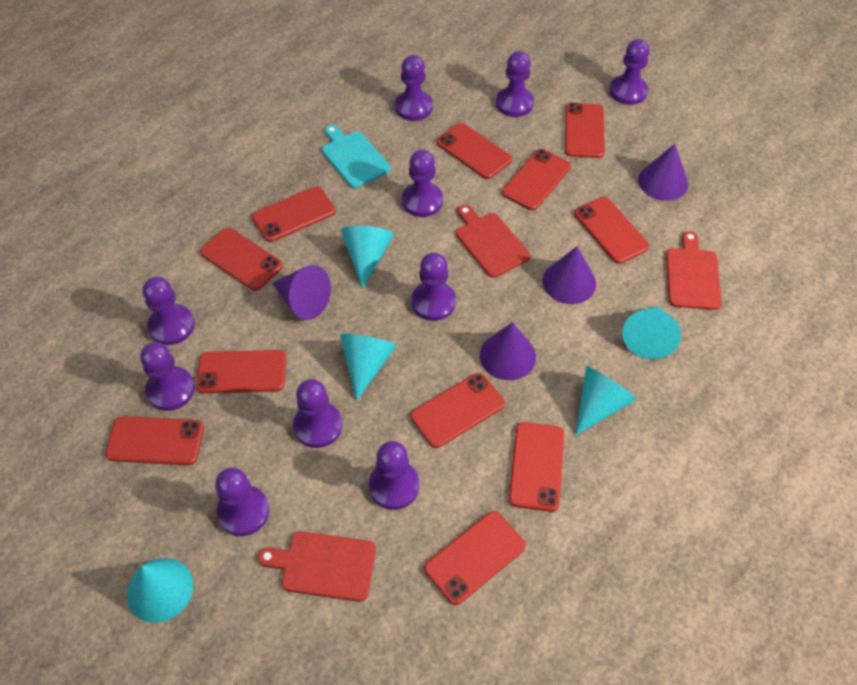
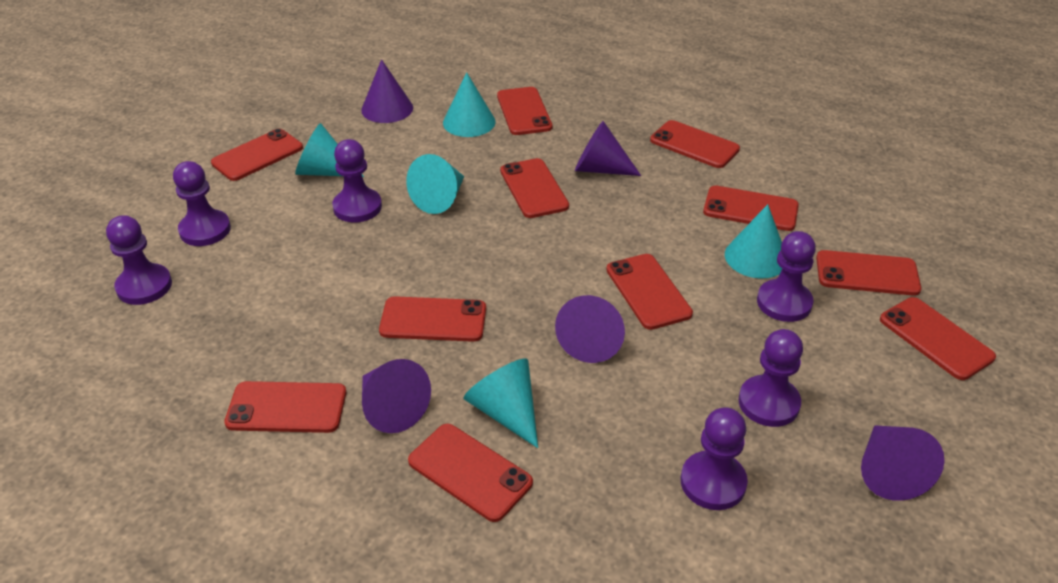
purple cone: 4 -> 5
purple pawn: 10 -> 6
red cutting board: 3 -> 0
turquoise cutting board: 1 -> 0

